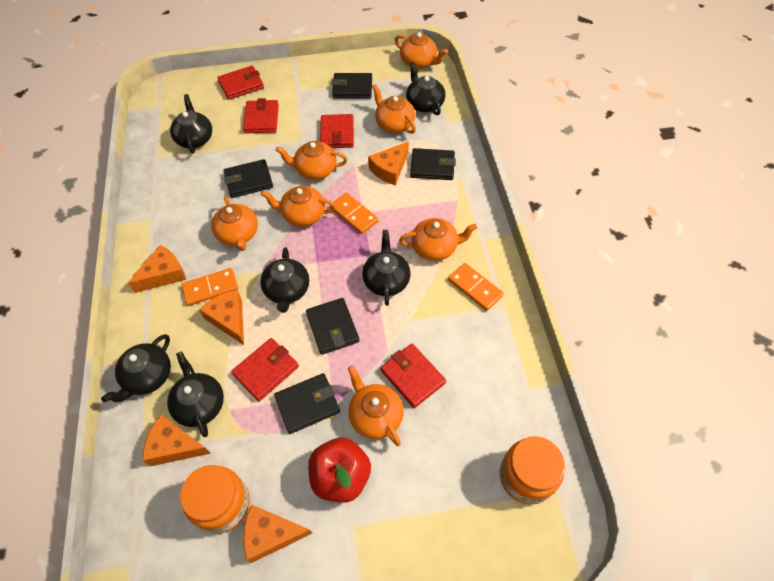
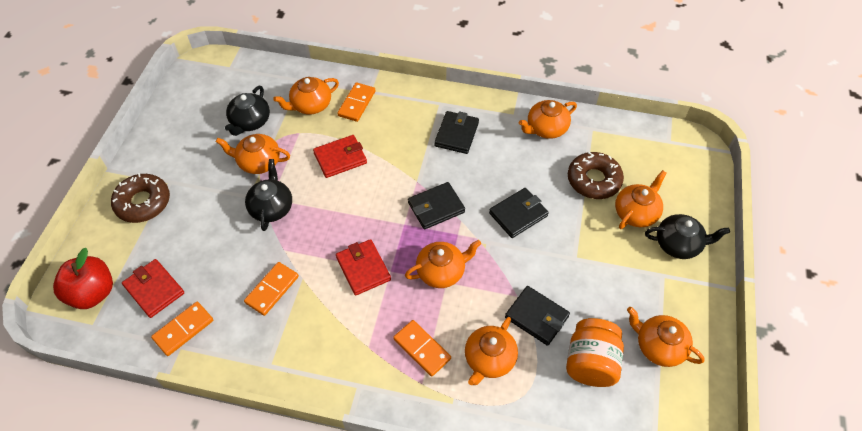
black teapot: 6 -> 3
black wallet: 5 -> 4
brown donut: 0 -> 2
orange cheese: 5 -> 0
orange domino: 3 -> 4
orange jar: 2 -> 1
red wallet: 5 -> 3

